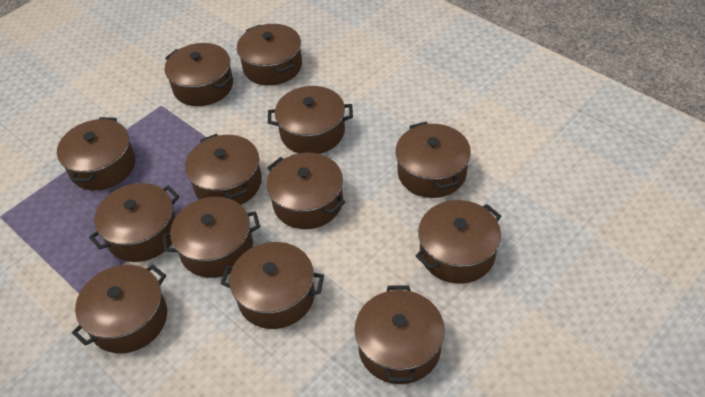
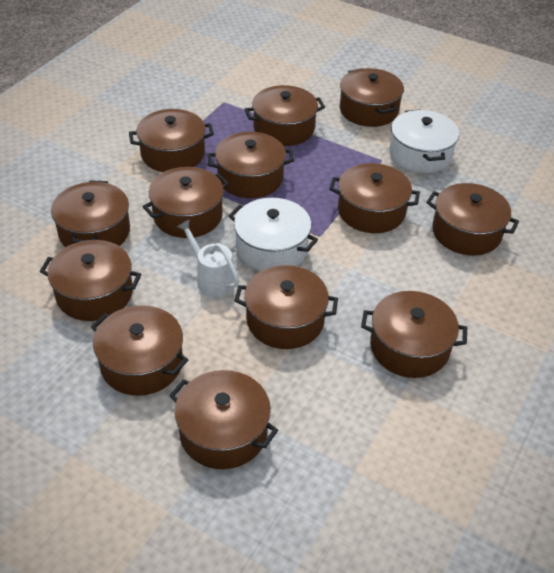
white pot: 0 -> 2
white watering can: 0 -> 1

